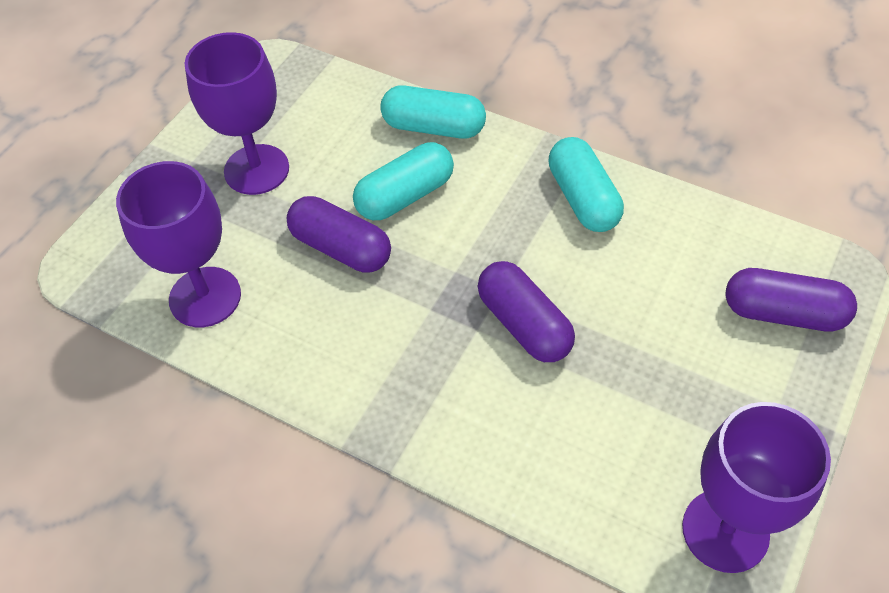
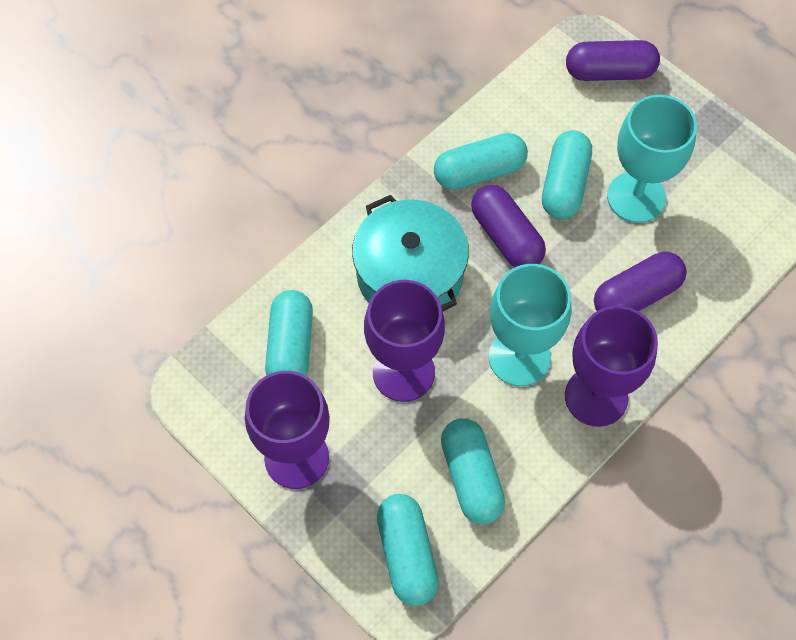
turquoise capsule: 3 -> 5
turquoise goblet: 0 -> 2
turquoise pot: 0 -> 1

